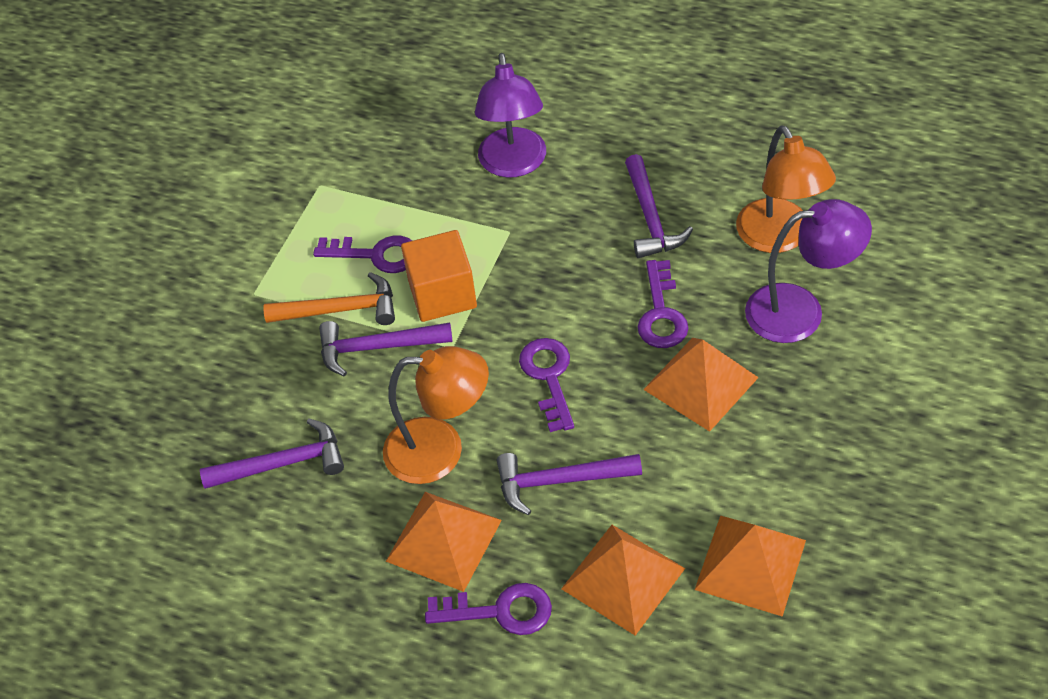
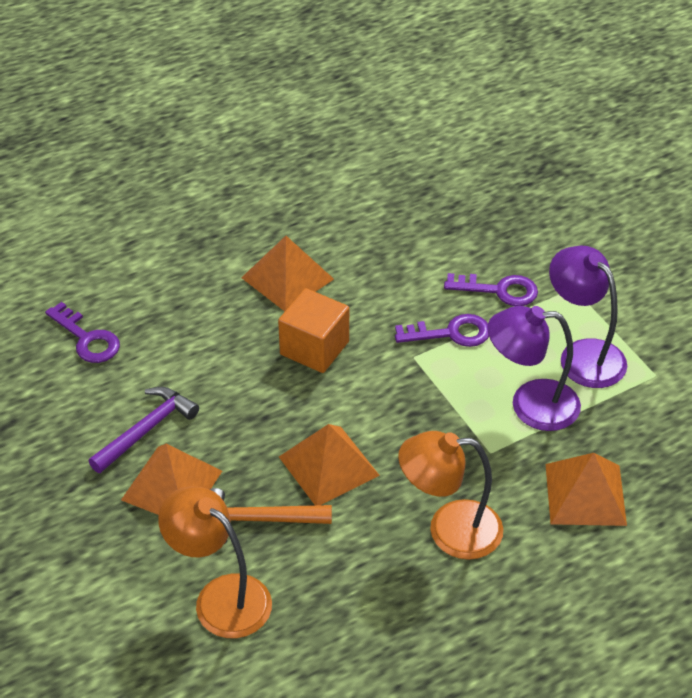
purple hammer: 4 -> 1
purple key: 4 -> 3

